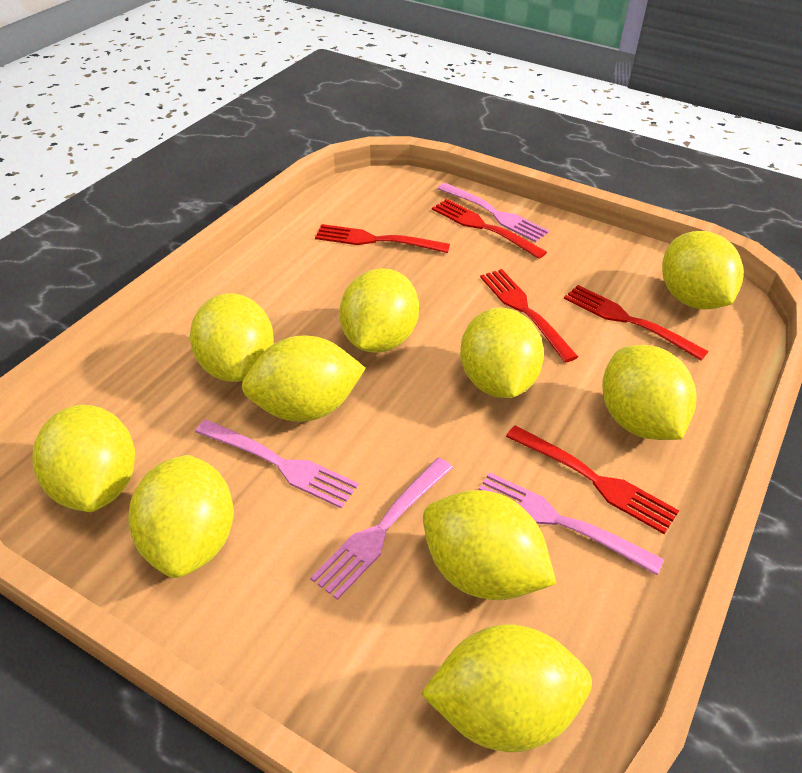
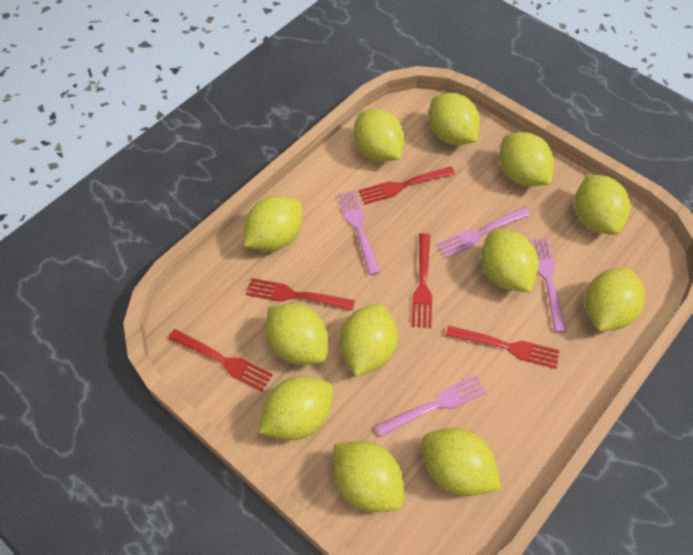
yellow lemon: 10 -> 12

